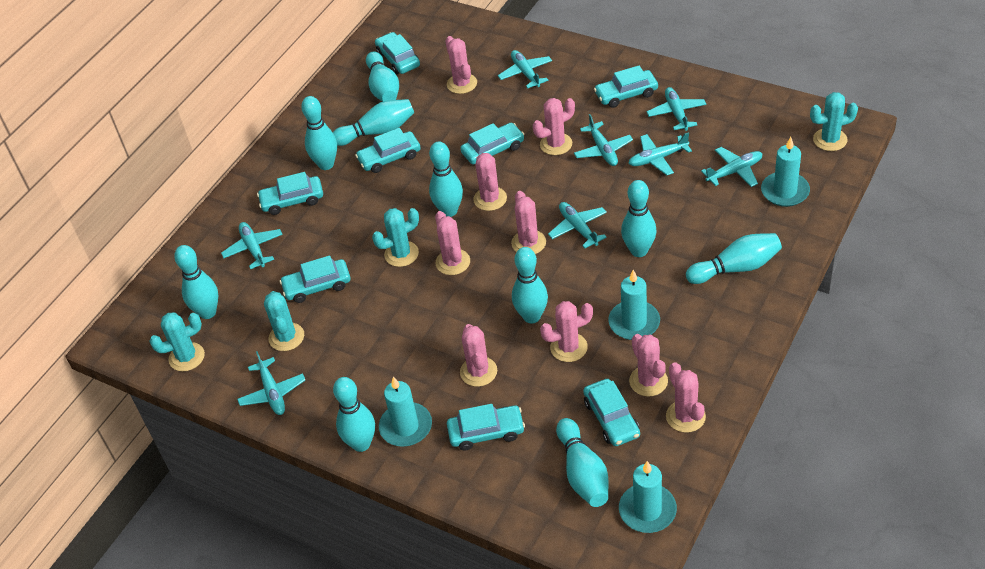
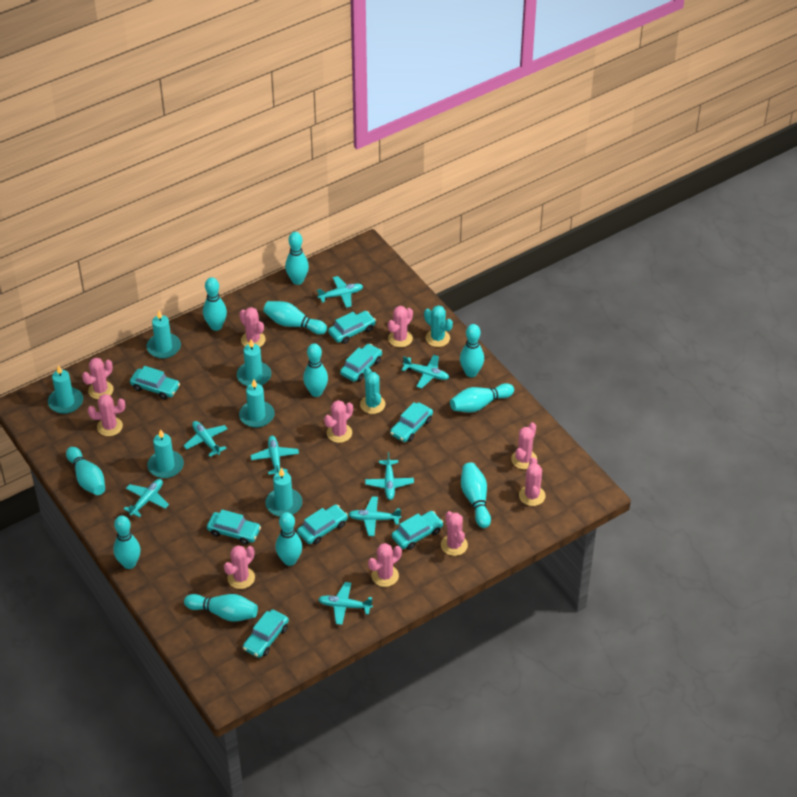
pink cactus: 9 -> 10
turquoise bowling pin: 10 -> 11
turquoise cactus: 4 -> 2
turquoise candle: 4 -> 6

